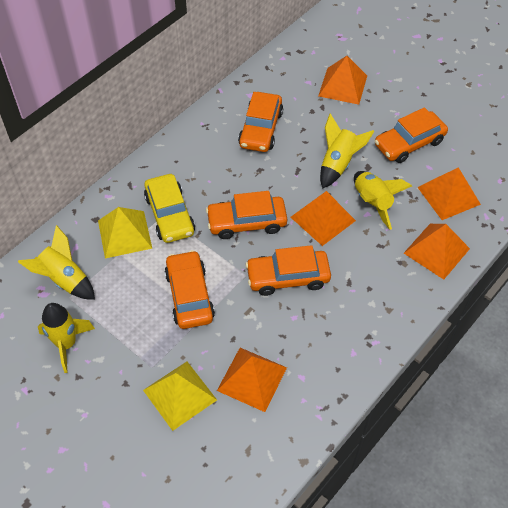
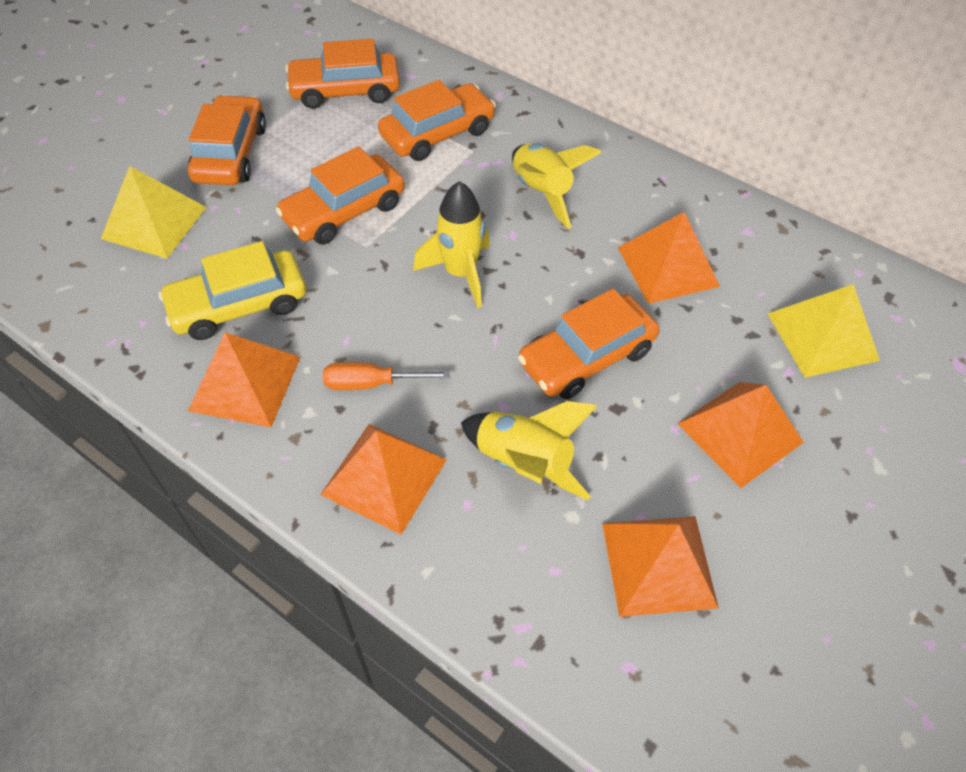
orange screwdriver: 0 -> 1
yellow rocket: 4 -> 3

